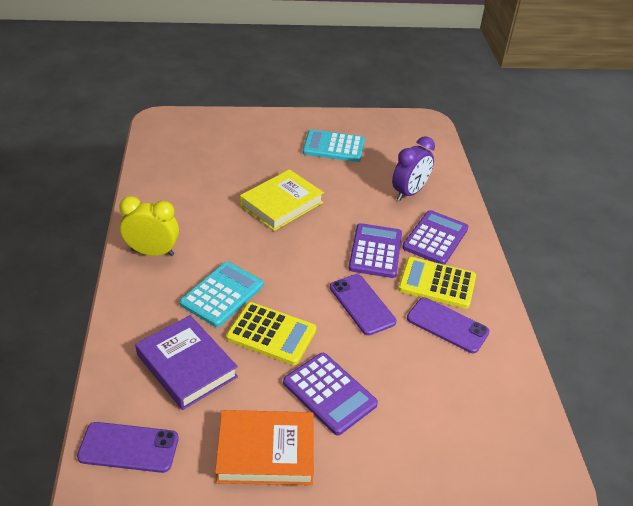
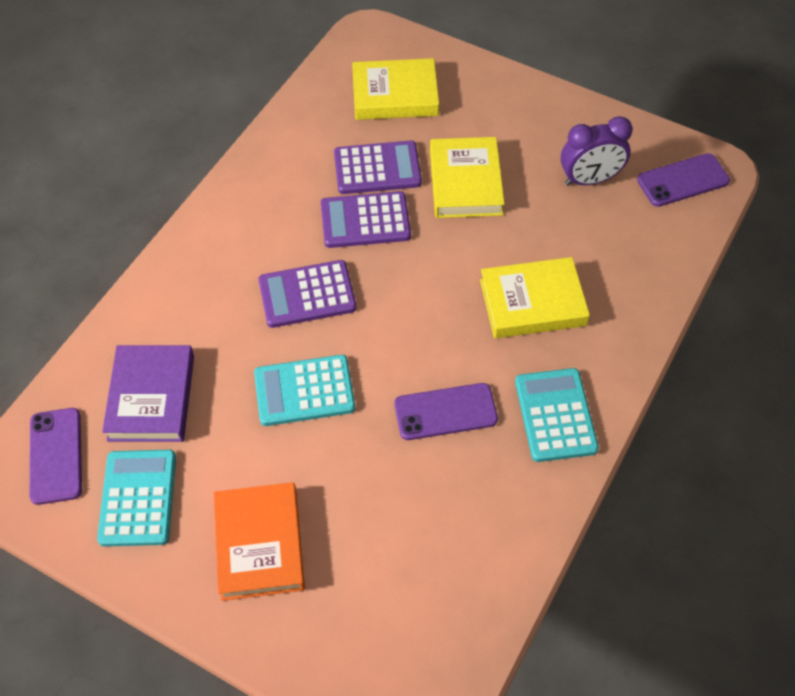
turquoise calculator: 2 -> 3
yellow book: 1 -> 3
yellow calculator: 2 -> 0
yellow clock: 1 -> 0

